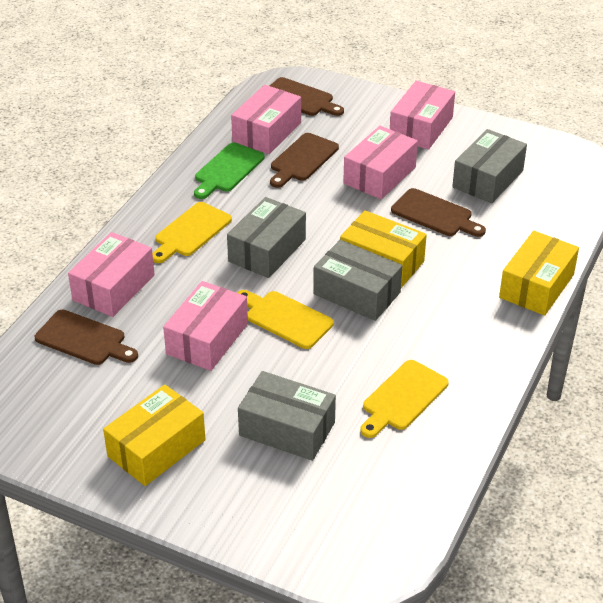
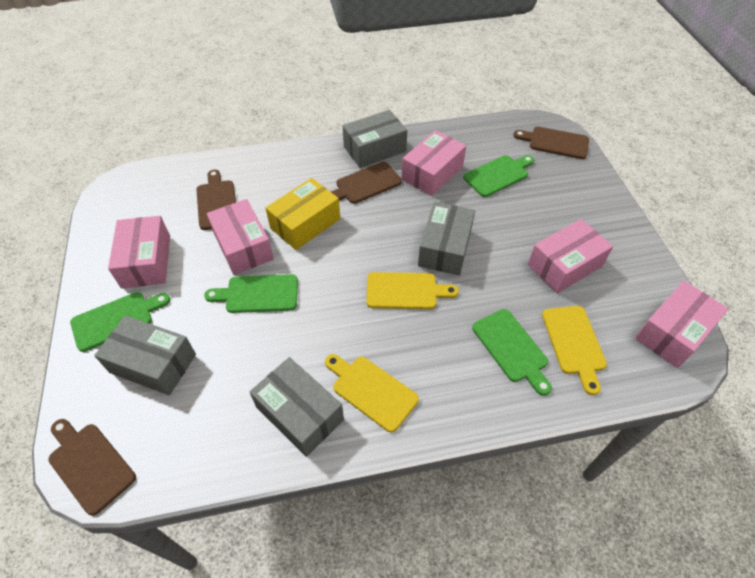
green cutting board: 1 -> 4
yellow box: 3 -> 1

